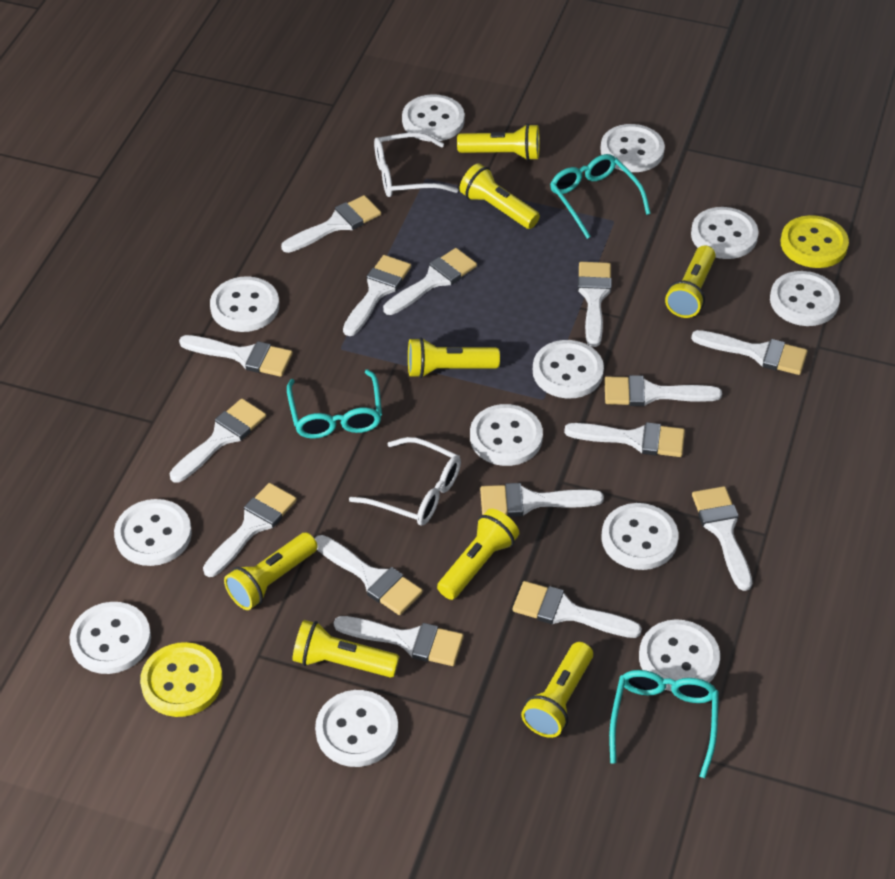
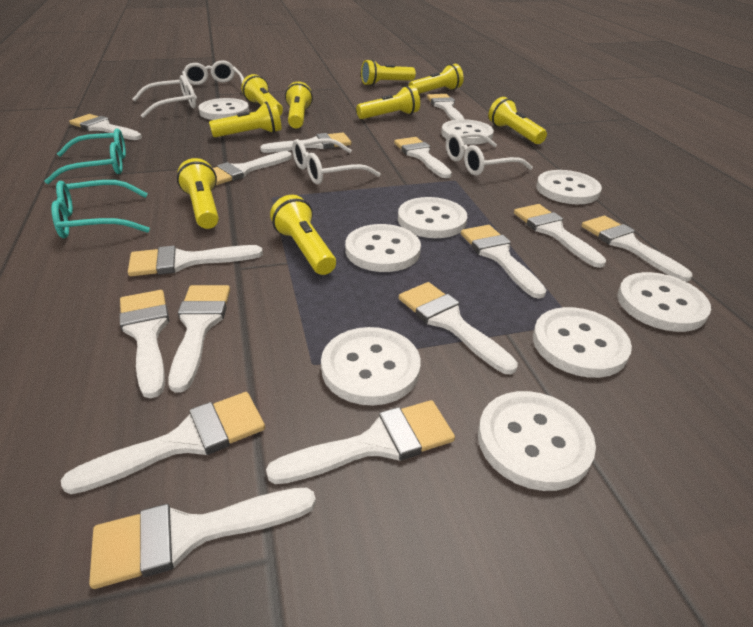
turquoise glasses: 3 -> 2
white button: 12 -> 9
white glasses: 2 -> 4
yellow button: 2 -> 0
yellow flashlight: 8 -> 9

